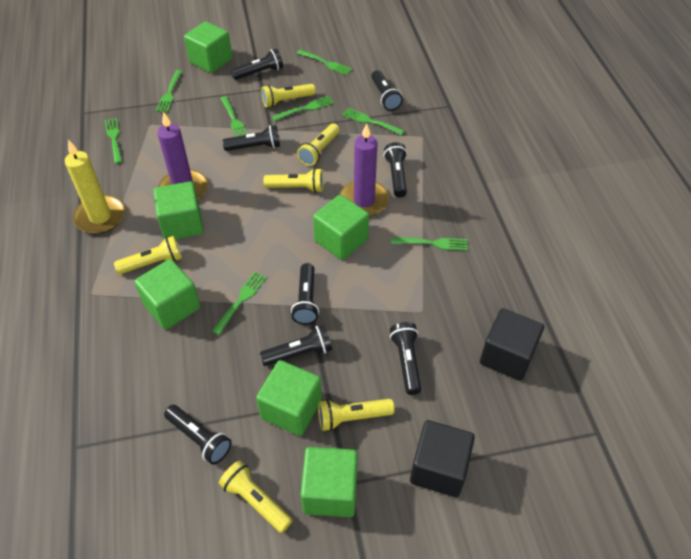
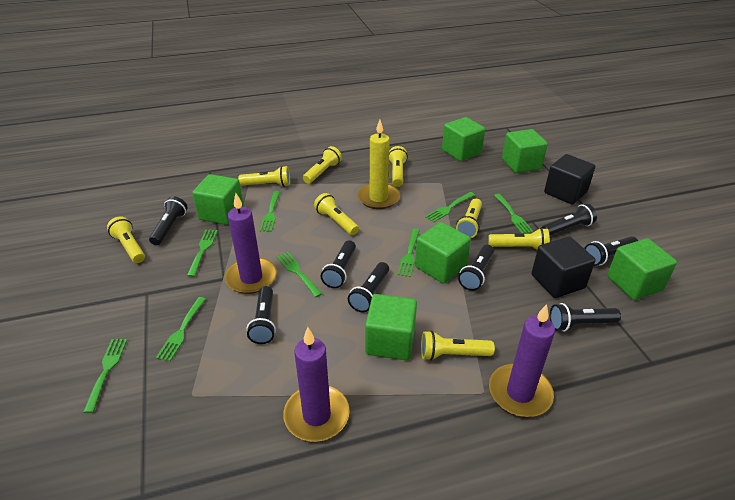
purple candle: 2 -> 3
yellow flashlight: 6 -> 8

